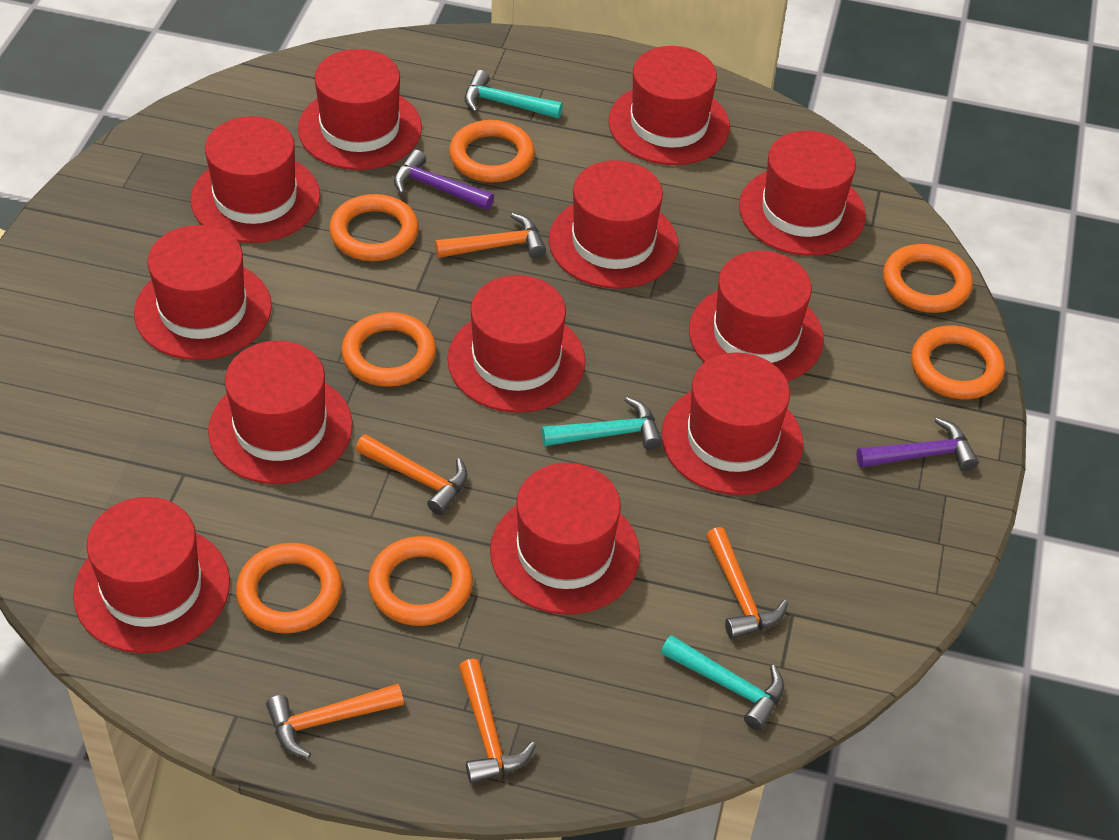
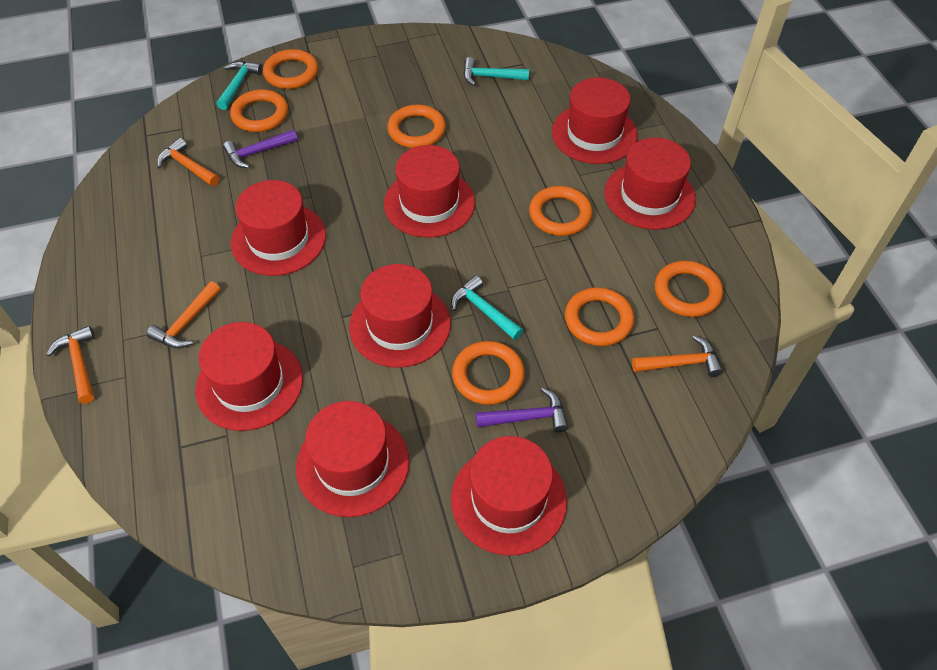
orange hammer: 5 -> 4
red hat: 12 -> 8

